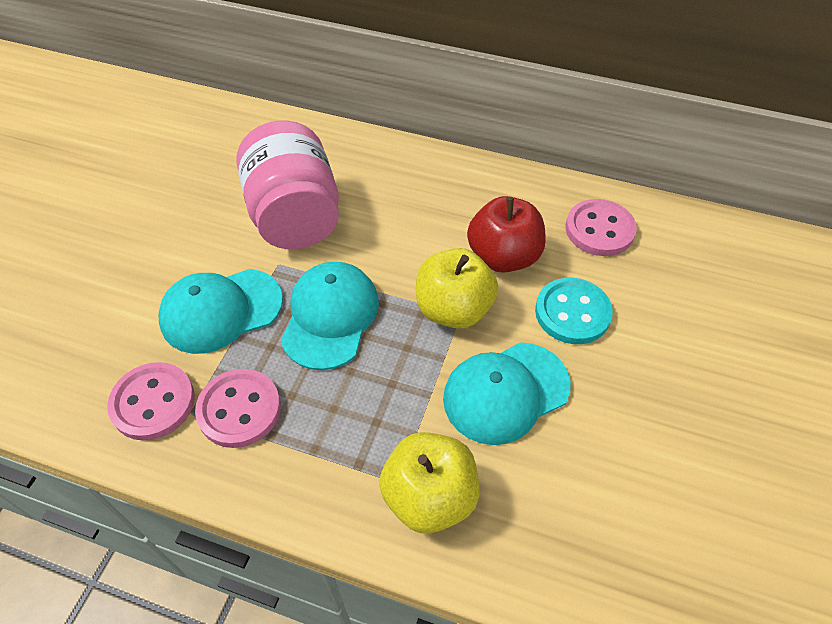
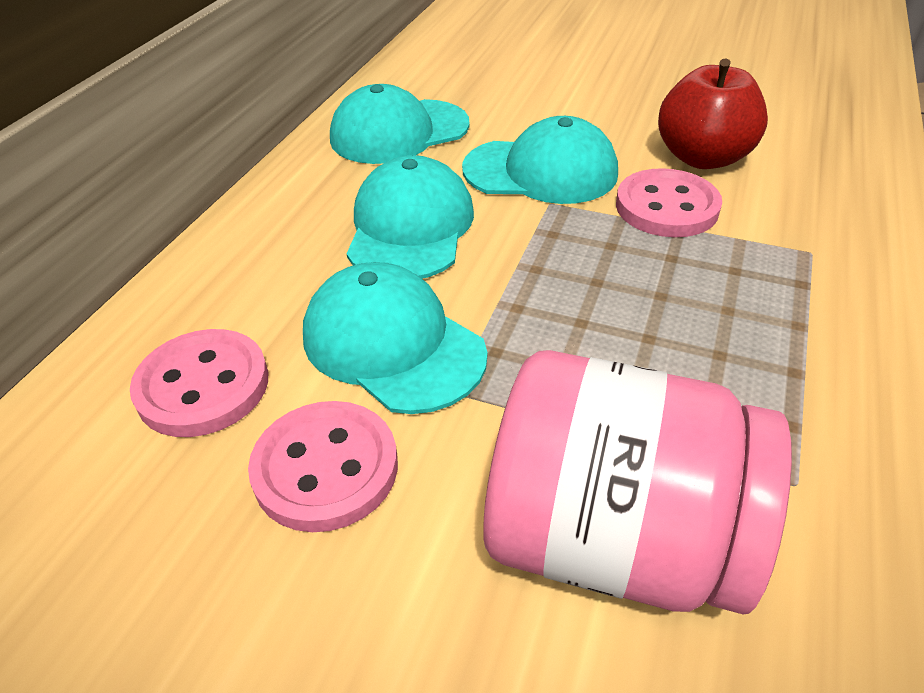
turquoise button: 1 -> 0
turquoise cap: 3 -> 4
yellow apple: 2 -> 0

